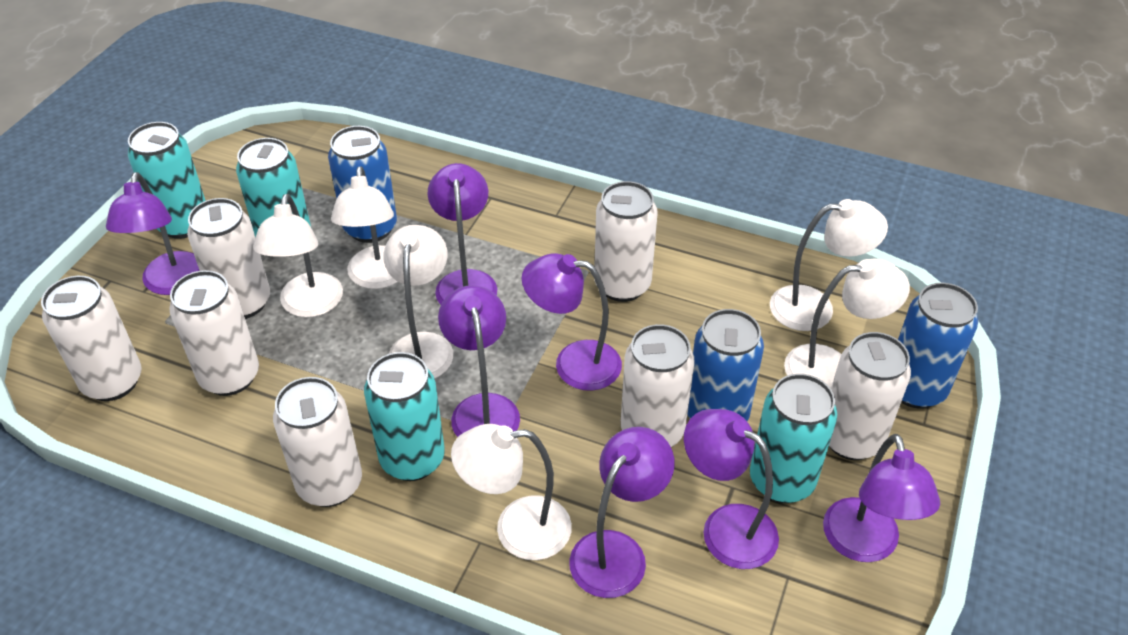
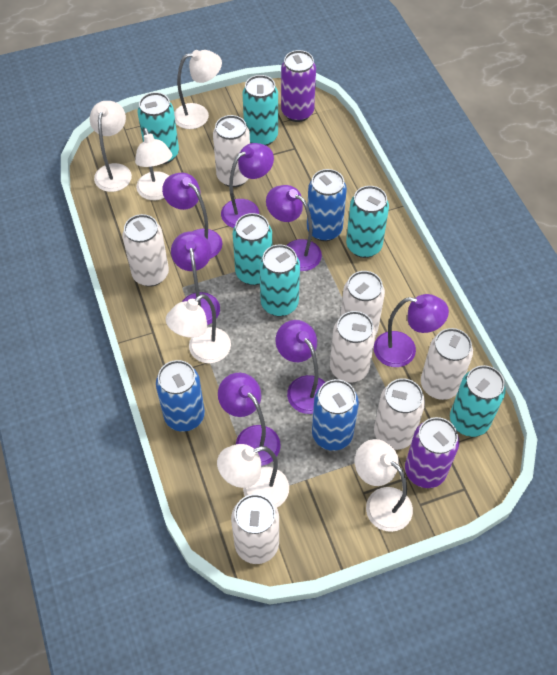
purple can: 0 -> 2
turquoise can: 4 -> 6

